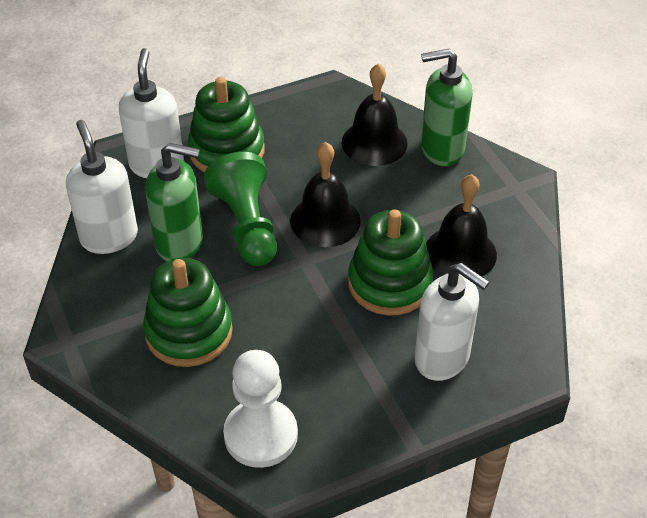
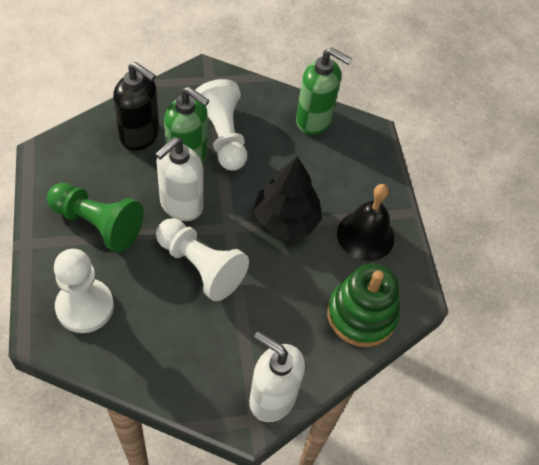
black bell: 3 -> 1
black soap dispenser: 0 -> 1
black tree: 0 -> 1
green stacking toy: 3 -> 1
white pawn: 1 -> 3
white soap dispenser: 3 -> 2

